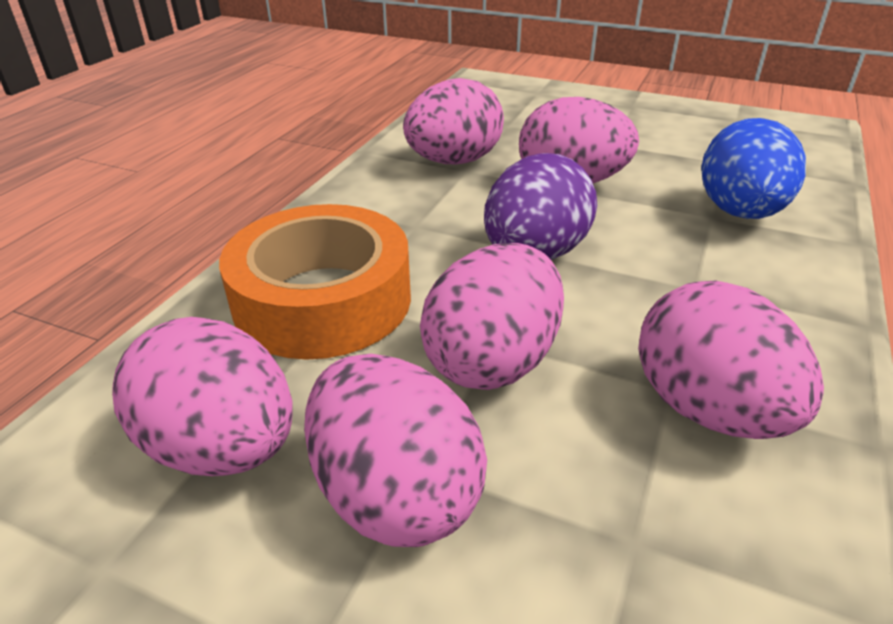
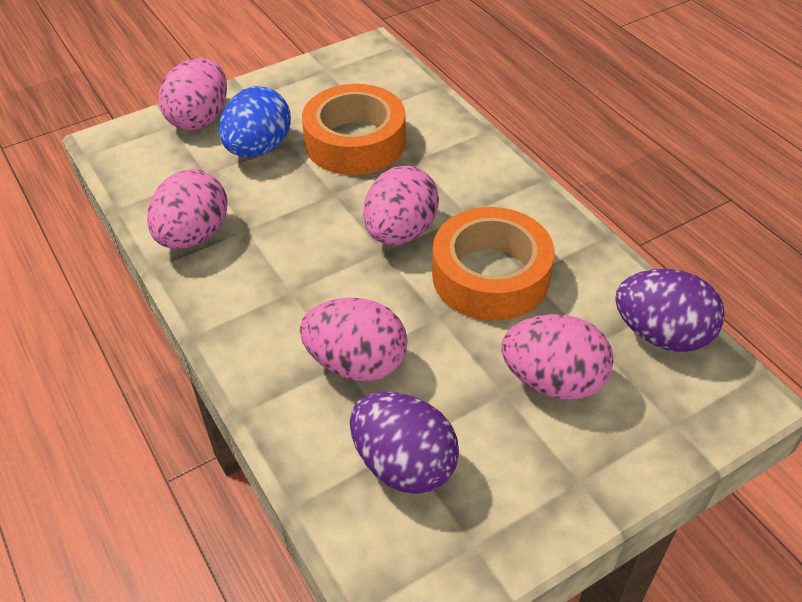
orange tape: 1 -> 2
pink egg: 6 -> 5
purple egg: 1 -> 2

